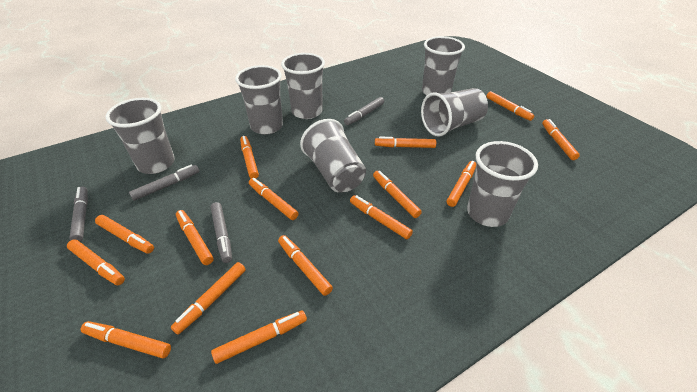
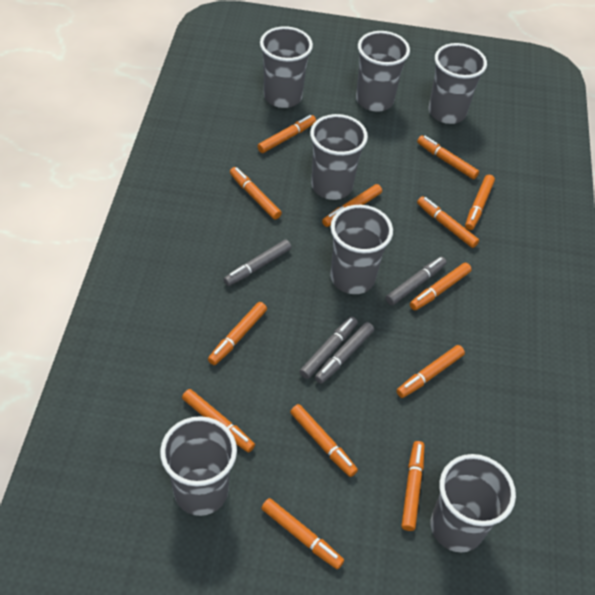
orange marker: 15 -> 13

